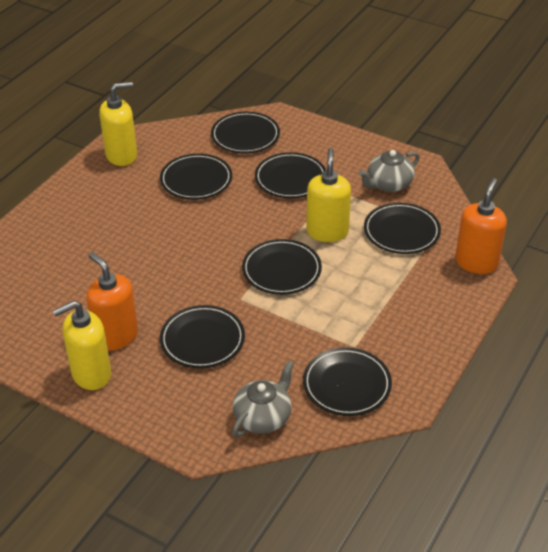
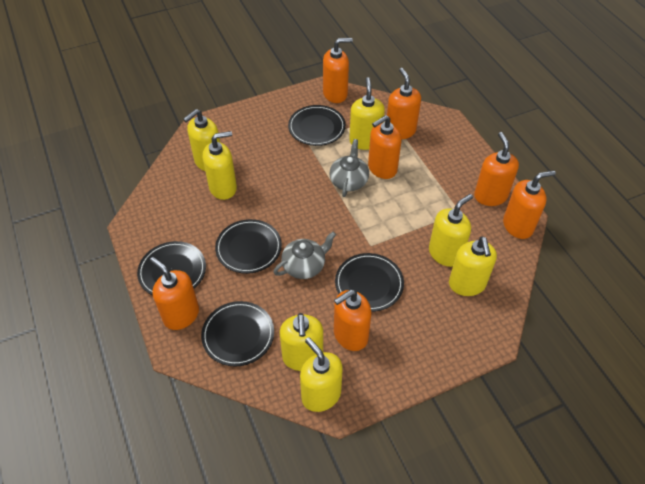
black plate: 7 -> 5
orange soap dispenser: 2 -> 7
yellow soap dispenser: 3 -> 7

